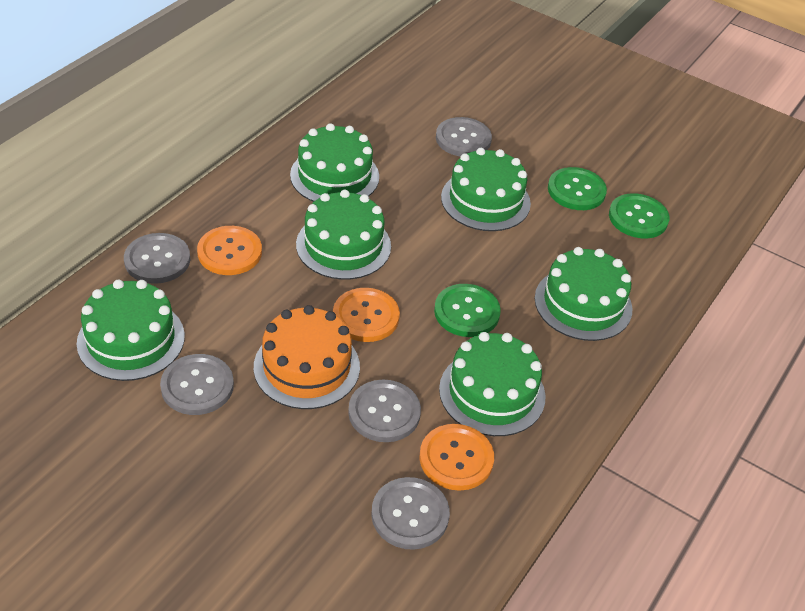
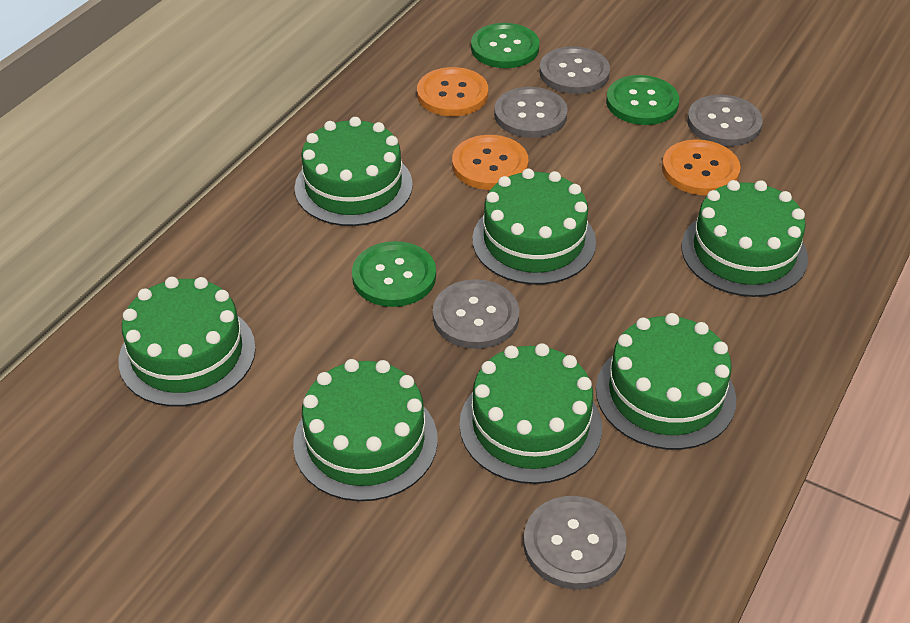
green cake: 6 -> 7
orange cake: 1 -> 0

